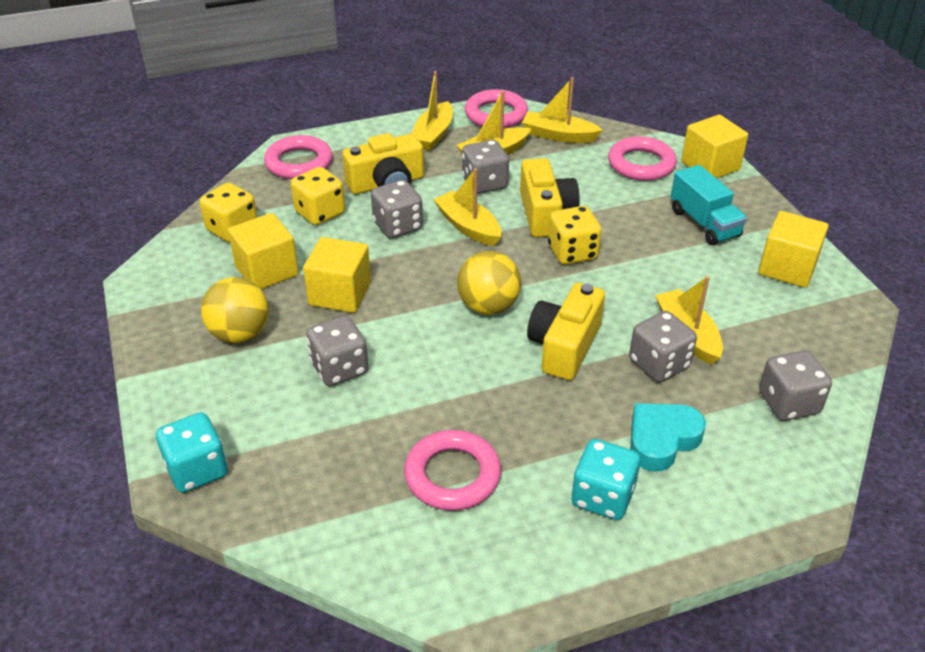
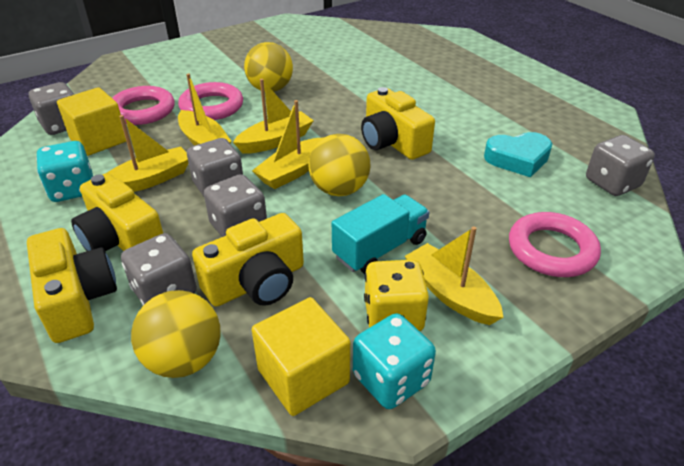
pink ring: 4 -> 3
yellow ball: 2 -> 3
yellow camera: 3 -> 4
yellow cube: 4 -> 2
yellow dice: 3 -> 1

